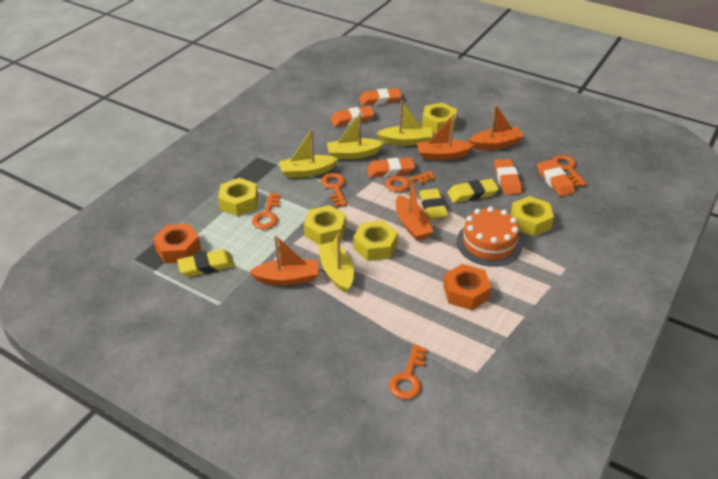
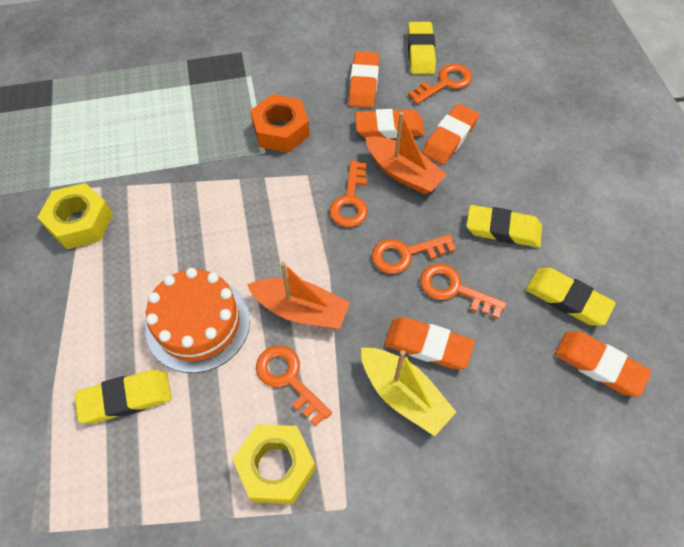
orange boat: 4 -> 2
orange nut: 2 -> 1
yellow boat: 4 -> 1
yellow eraser: 3 -> 4
yellow nut: 5 -> 2

